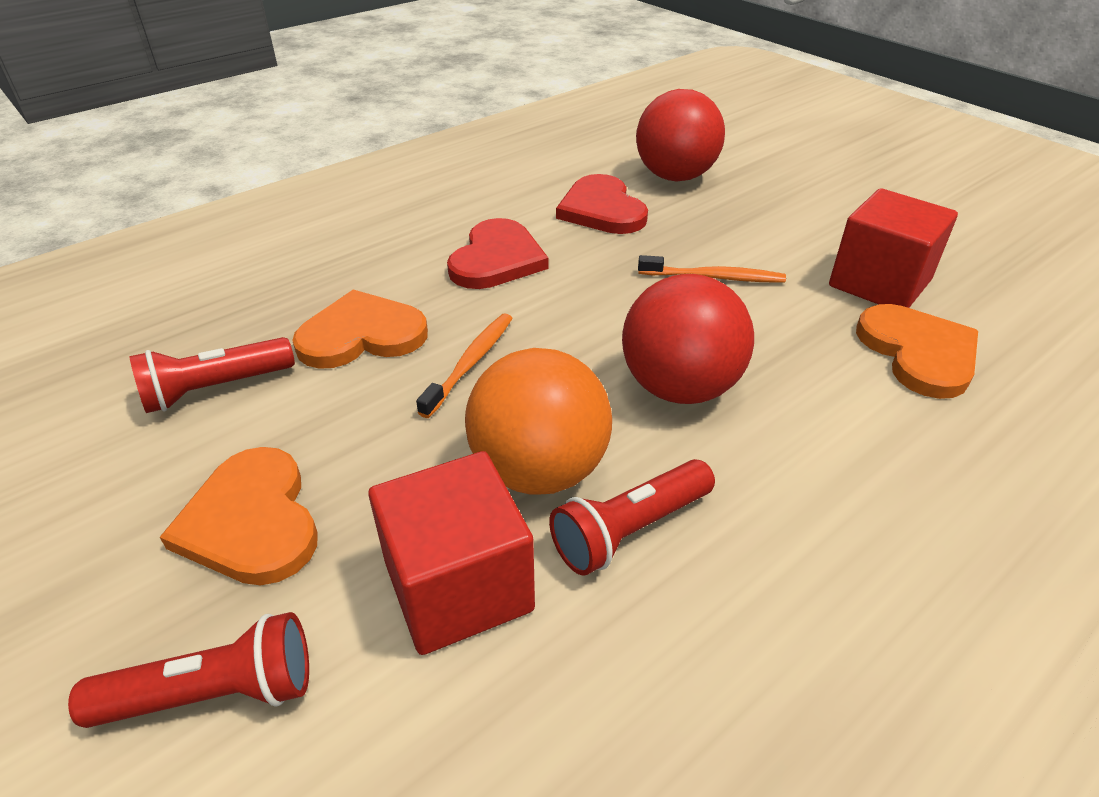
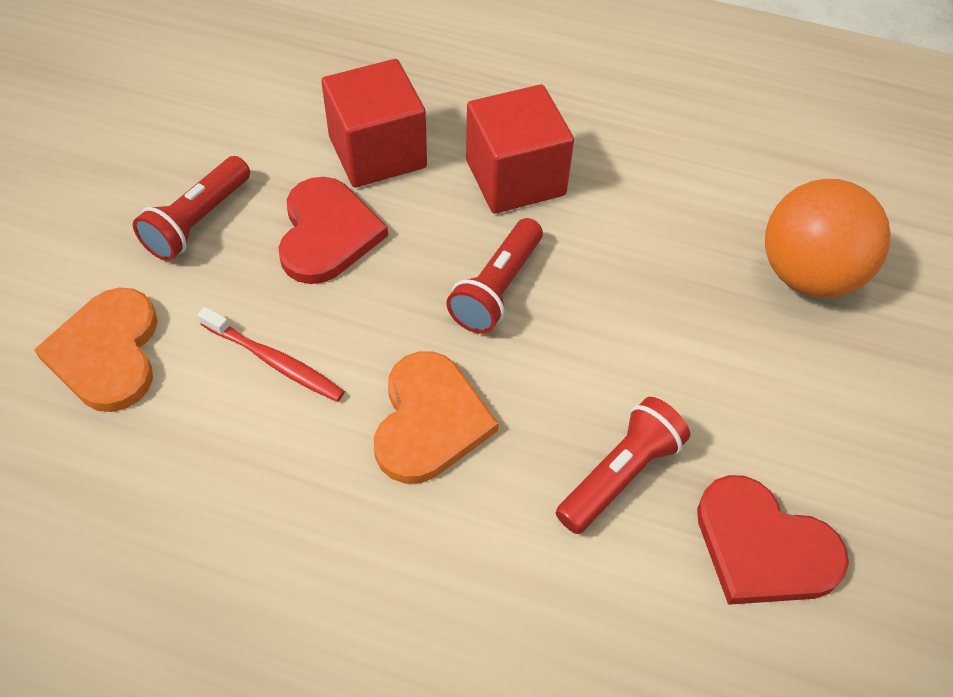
orange heart: 3 -> 2
orange toothbrush: 2 -> 0
red ball: 2 -> 0
red toothbrush: 0 -> 1

